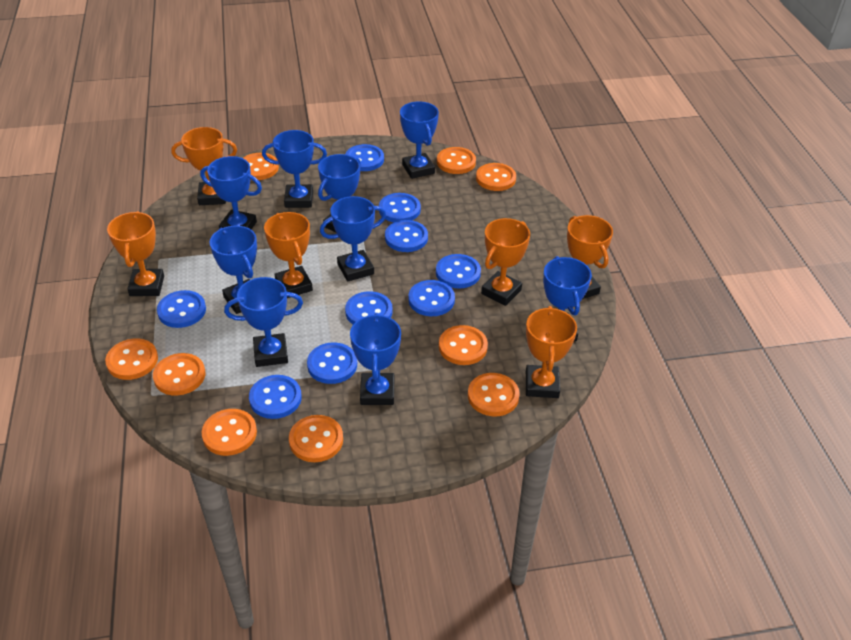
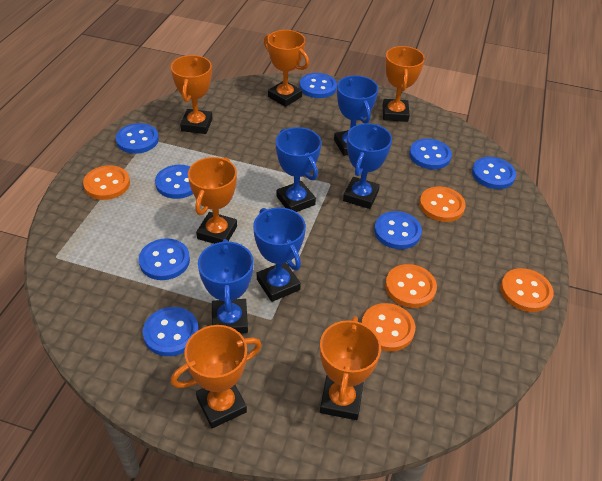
blue button: 9 -> 8
blue trophy: 9 -> 5
orange button: 9 -> 5

